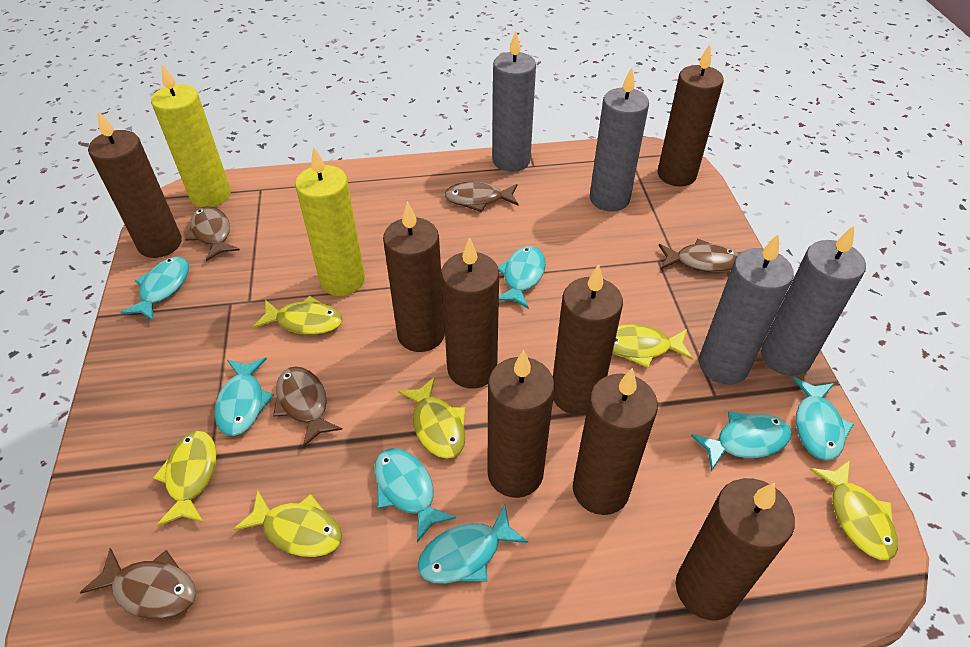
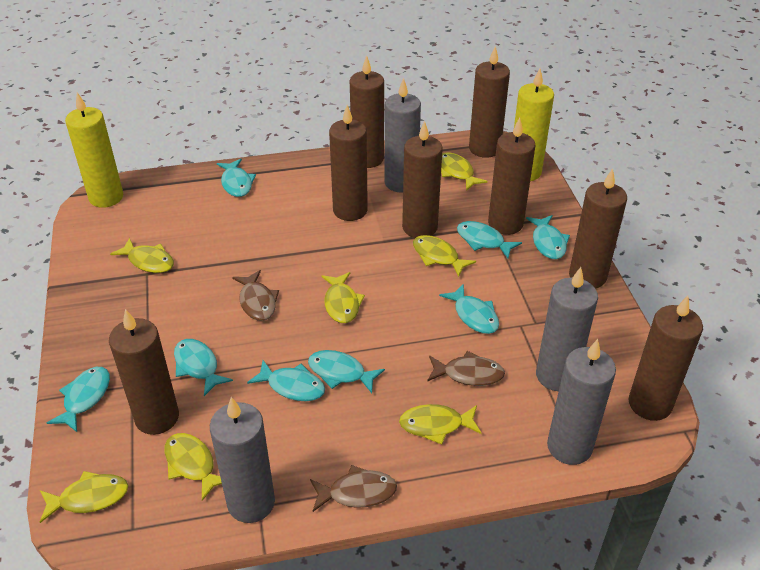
brown fish: 5 -> 3
turquoise fish: 7 -> 8
yellow fish: 6 -> 7

